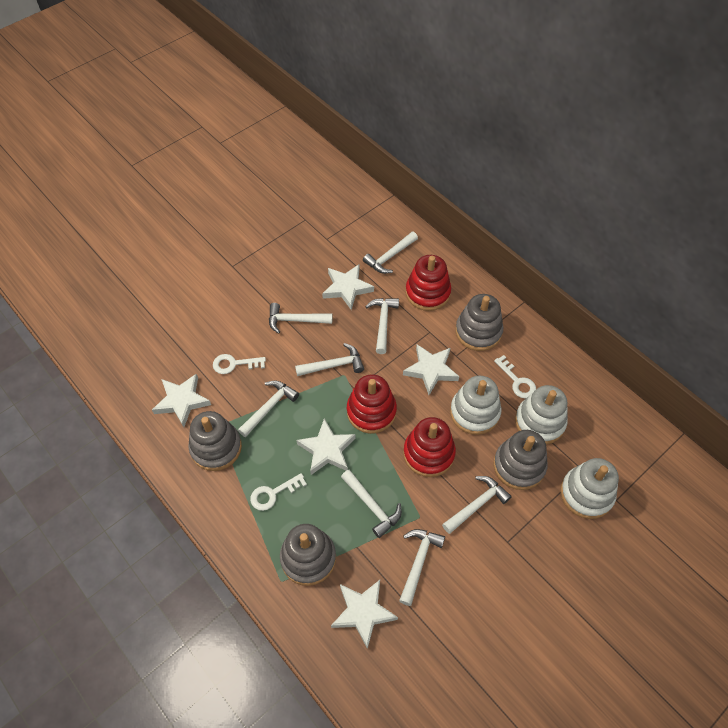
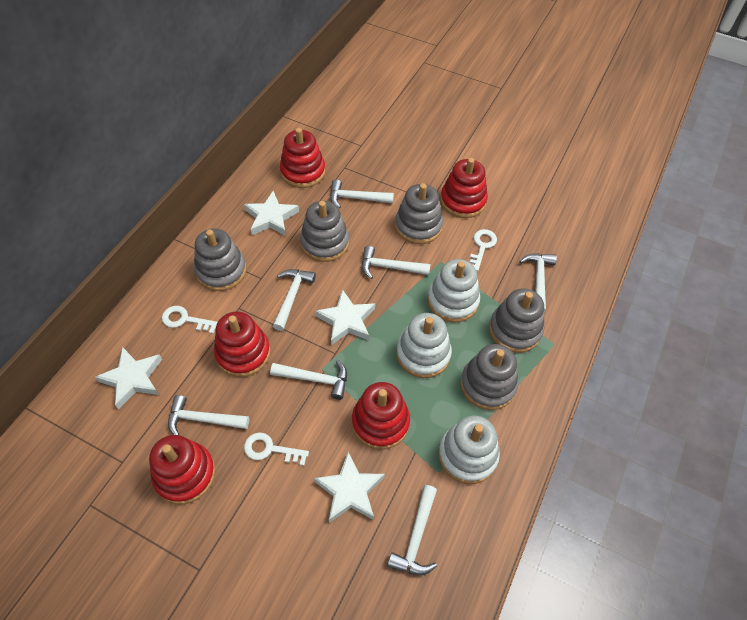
grey stacking toy: 4 -> 5
red stacking toy: 3 -> 5
white hammer: 8 -> 7
white star: 5 -> 4

